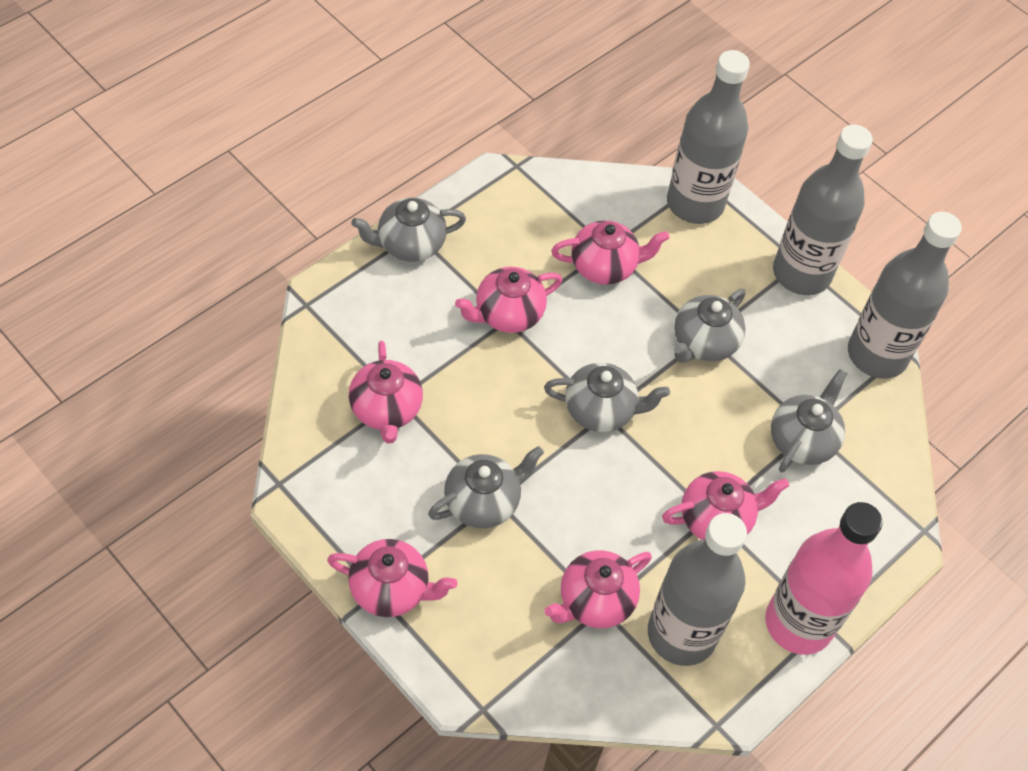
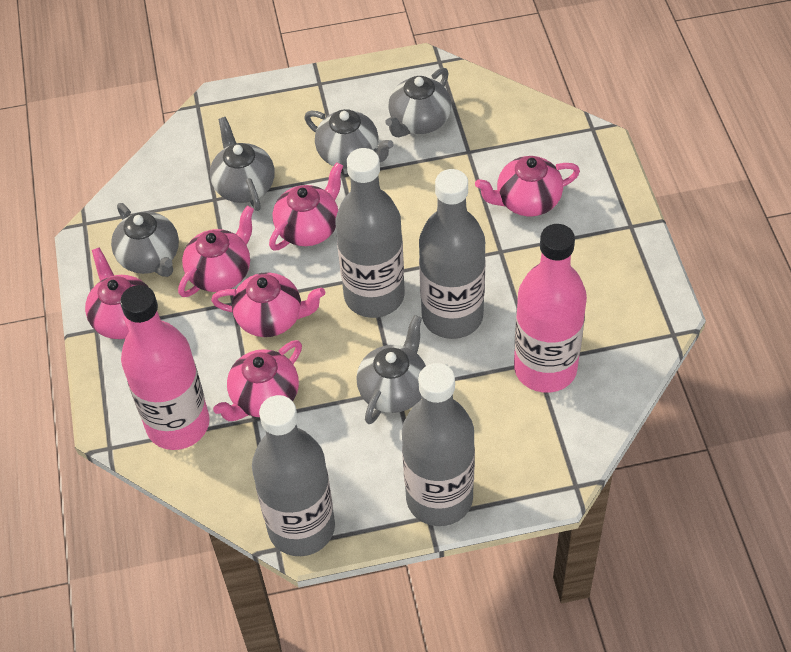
pink bottle: 1 -> 2

